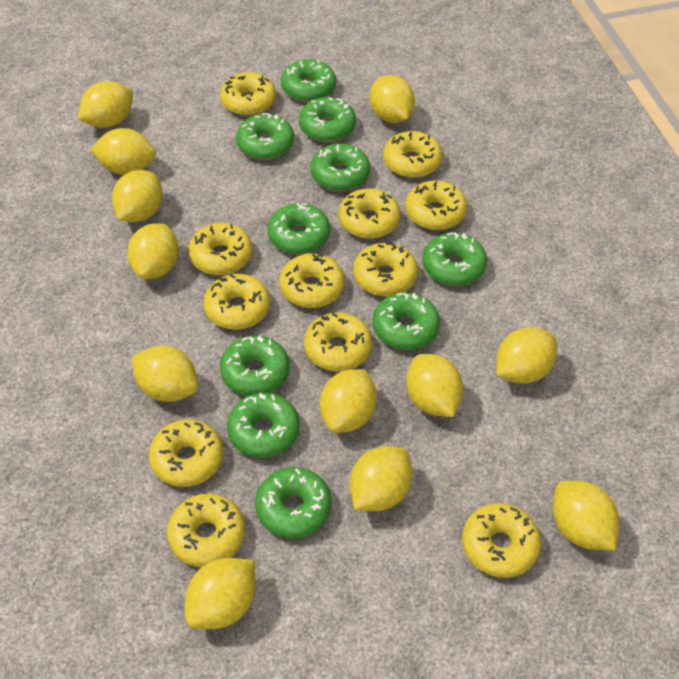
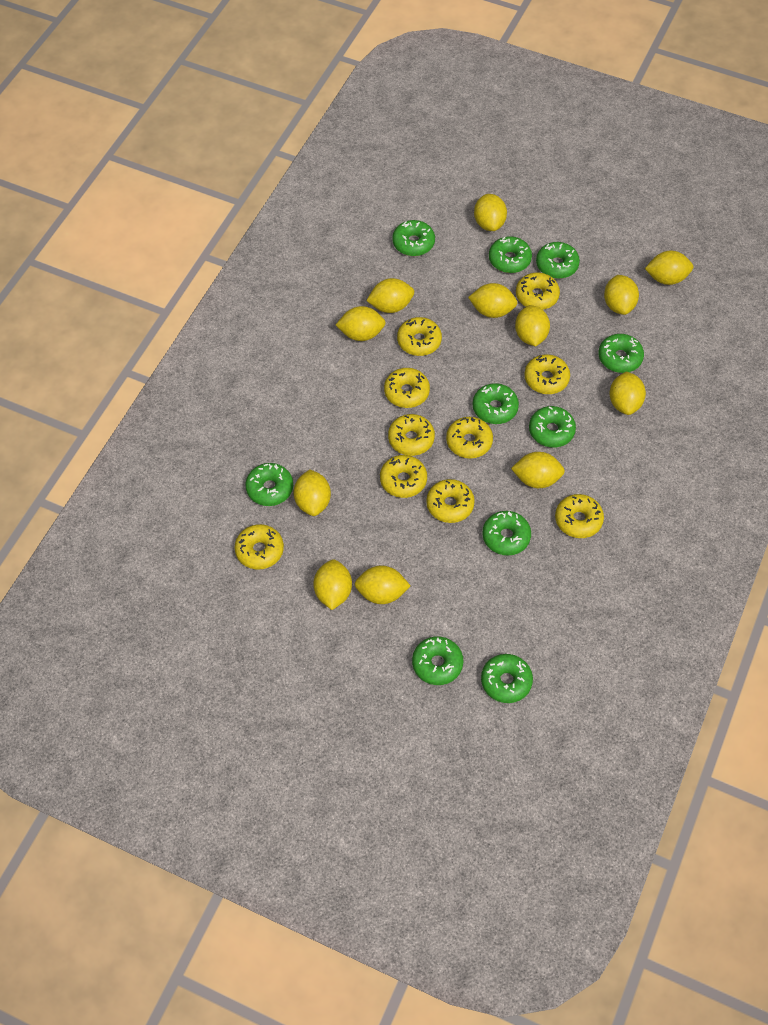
yellow donut: 12 -> 10

